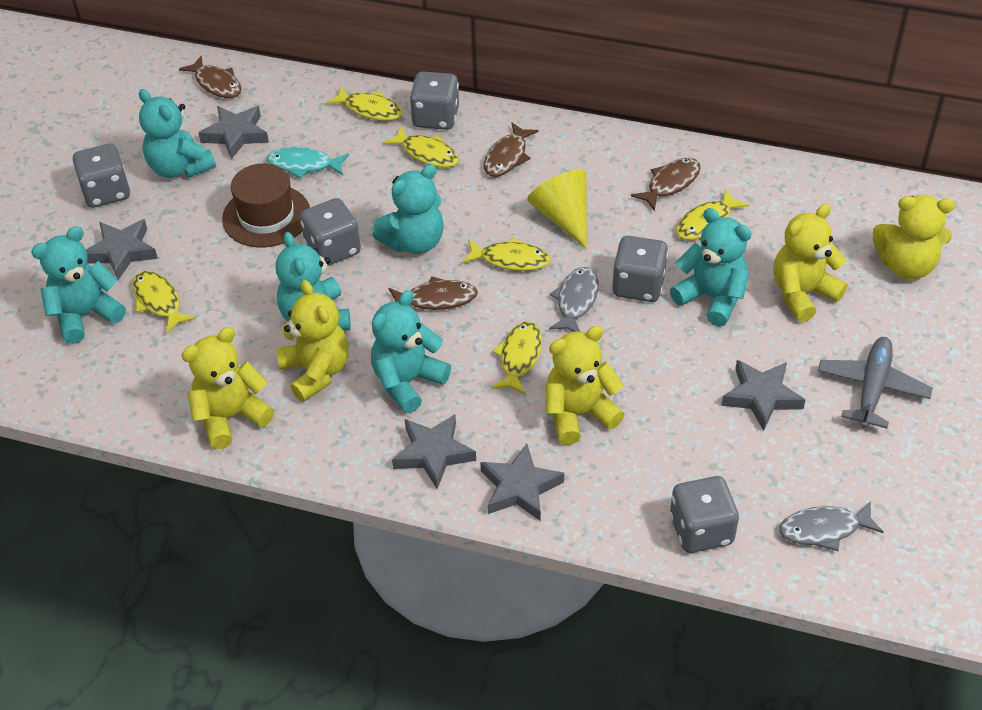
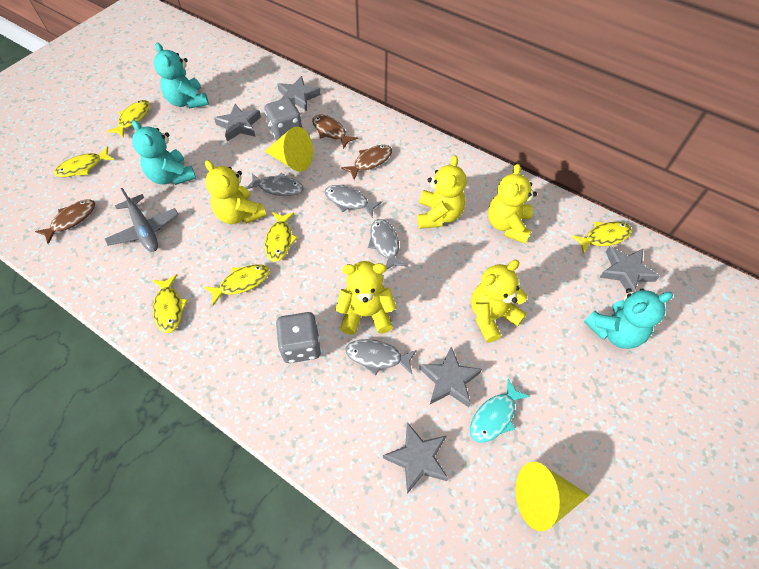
brown fish: 4 -> 3
brown hat: 1 -> 0
grey dice: 5 -> 2
grey fish: 2 -> 4
turquoise teddy bear: 6 -> 3
yellow cone: 1 -> 2

